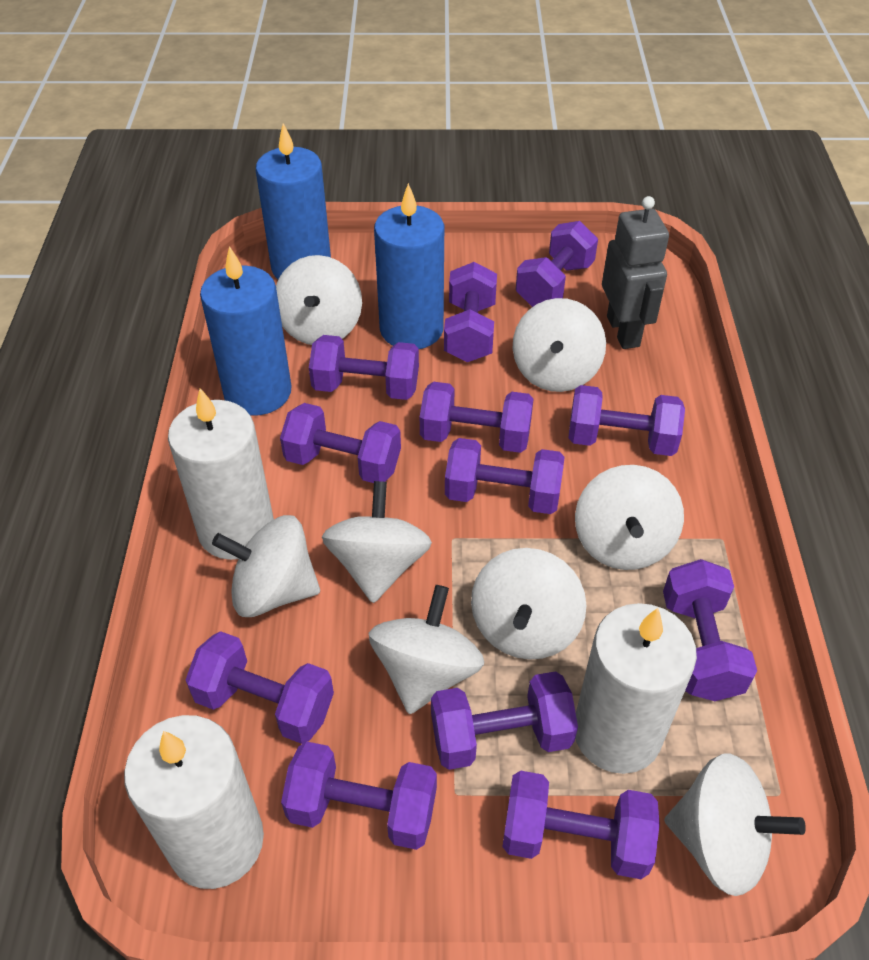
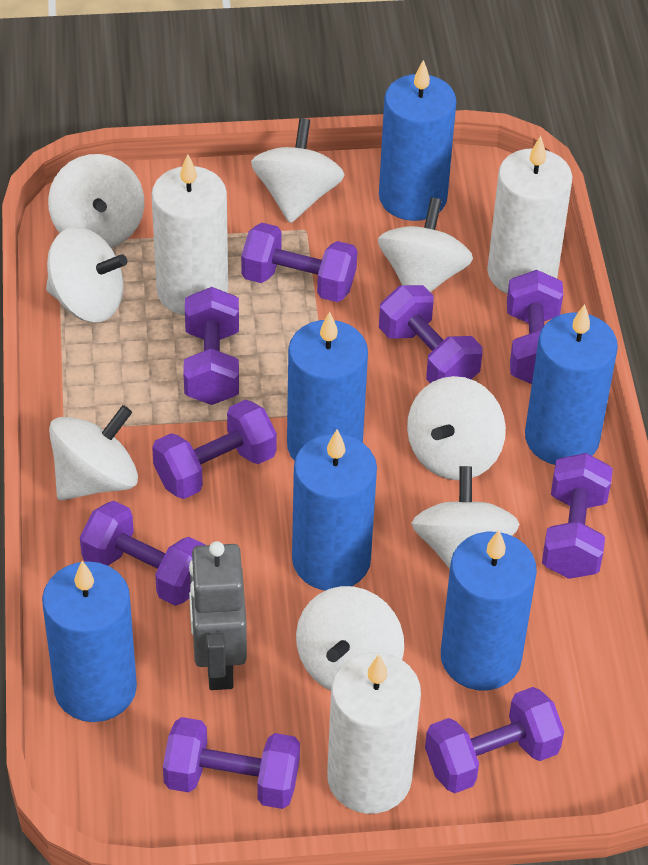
blue candle: 3 -> 6
purple dumbbell: 12 -> 9

